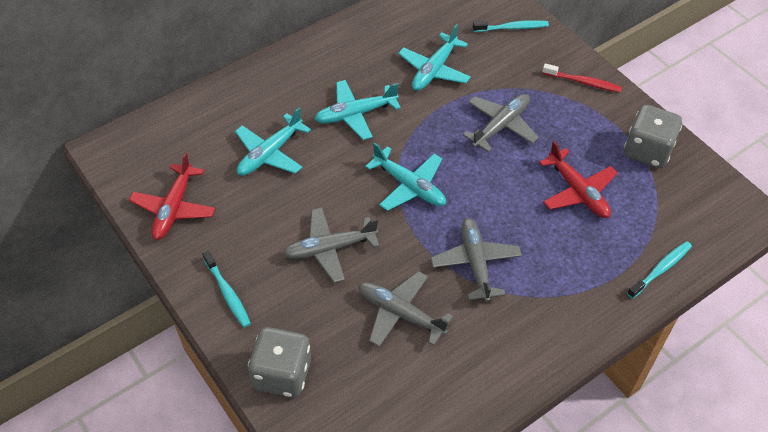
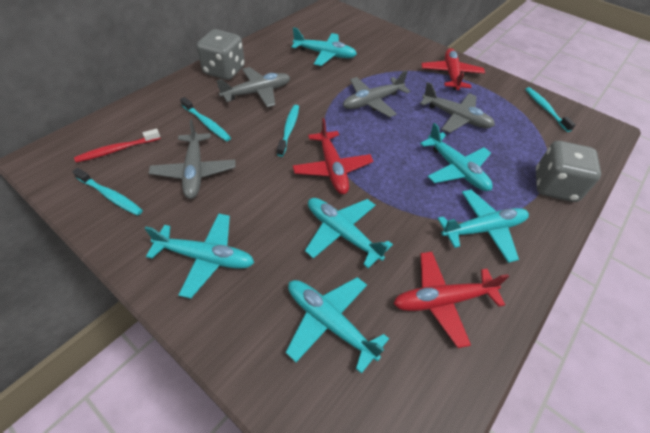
red plane: 2 -> 3
turquoise plane: 4 -> 6
turquoise toothbrush: 3 -> 4

